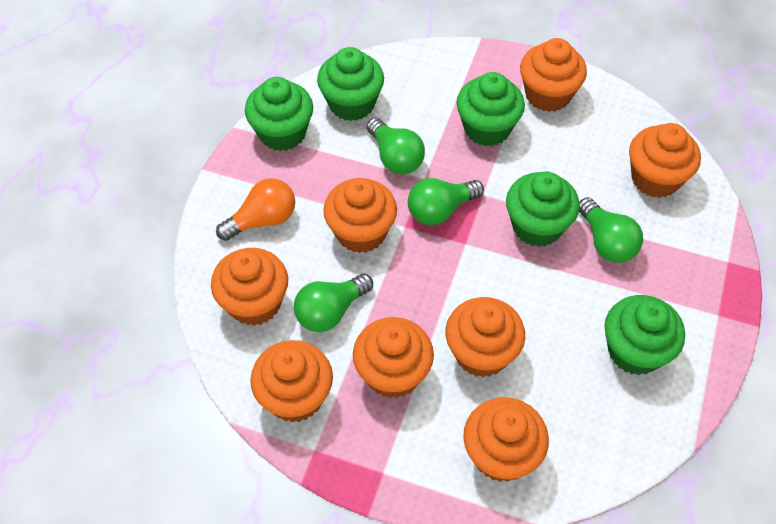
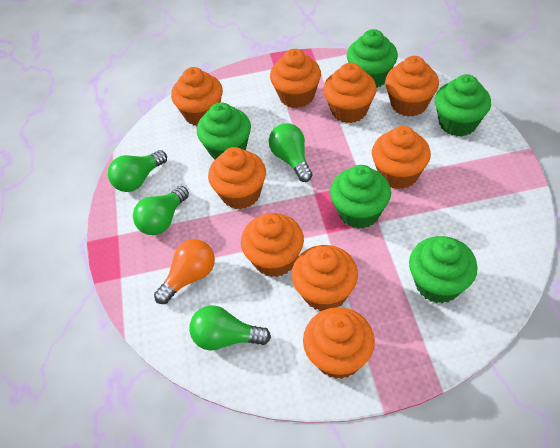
orange cupcake: 8 -> 9

